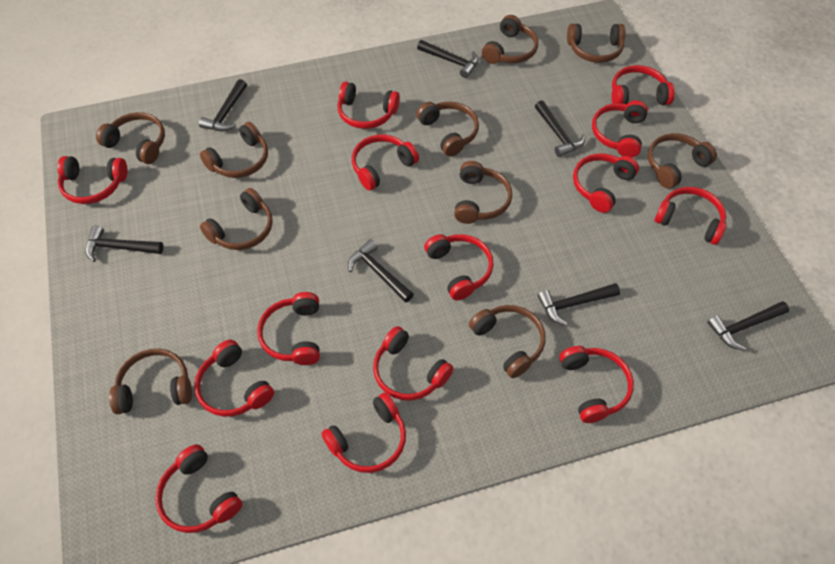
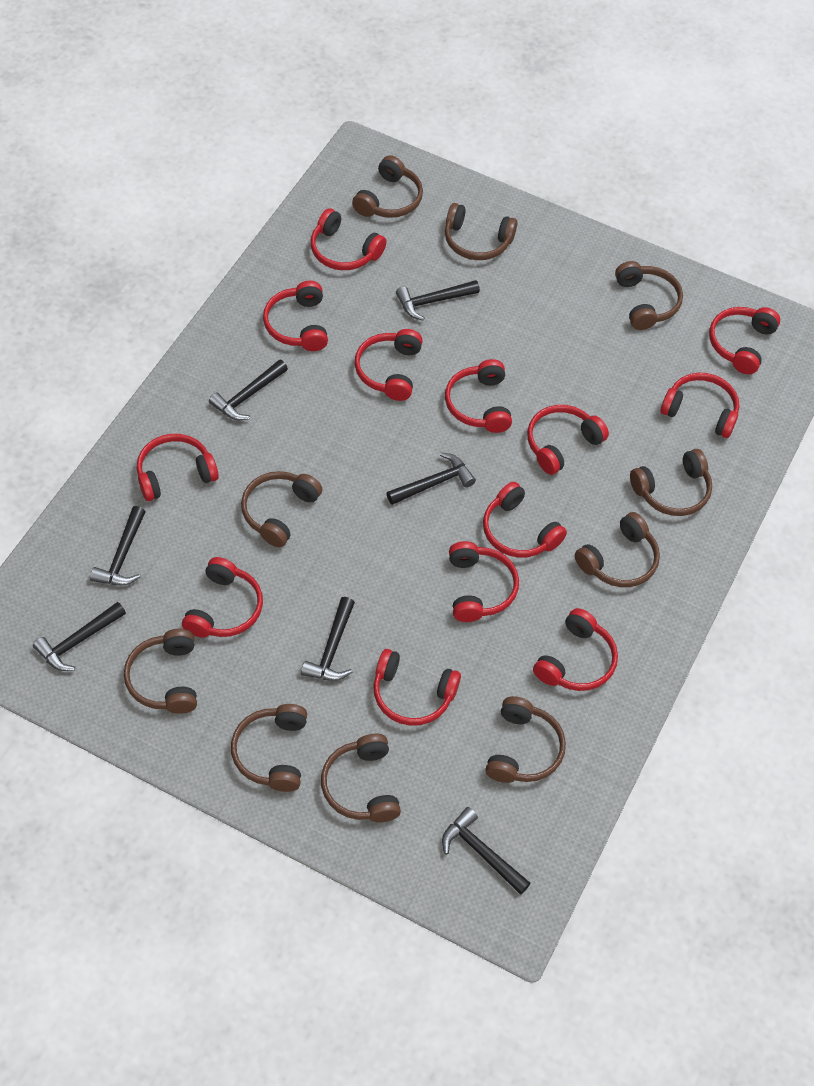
red headphones: 14 -> 13

